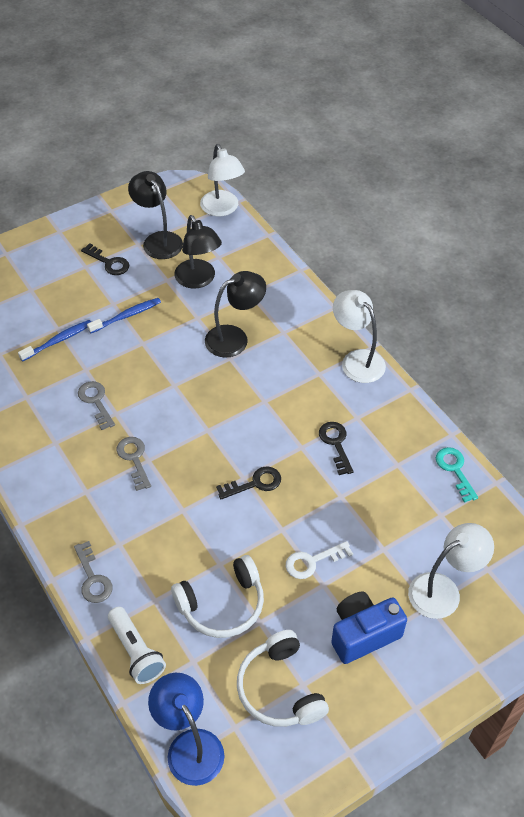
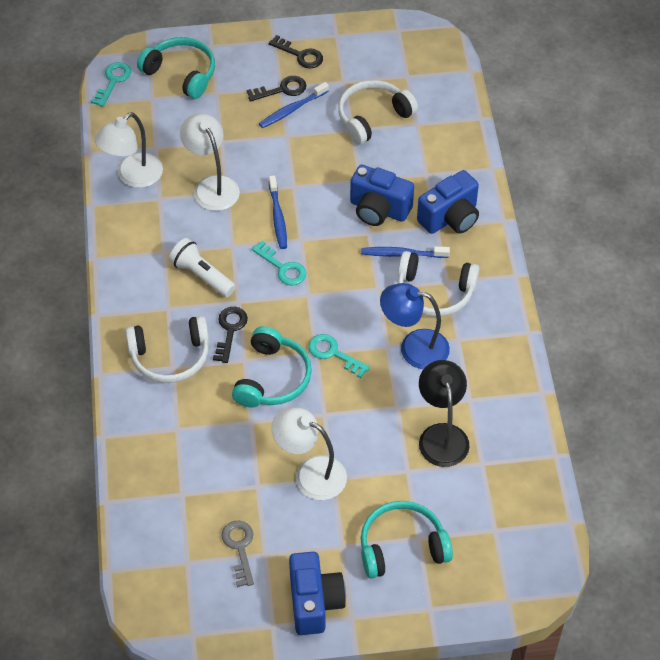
black lamp: 3 -> 1
blue camera: 1 -> 3
blue toothbrush: 2 -> 3
grey key: 3 -> 1
turquoise headphones: 0 -> 3
turquoise key: 1 -> 3
white headphones: 2 -> 3
white key: 1 -> 0

